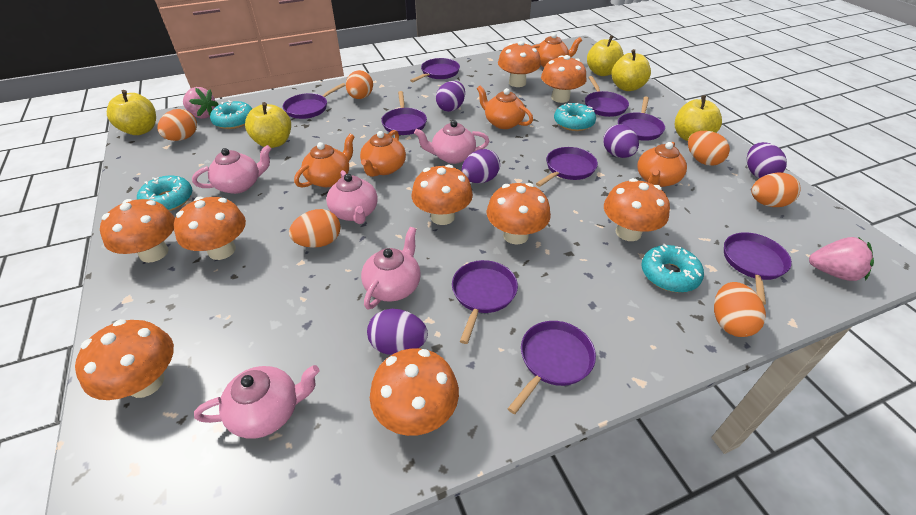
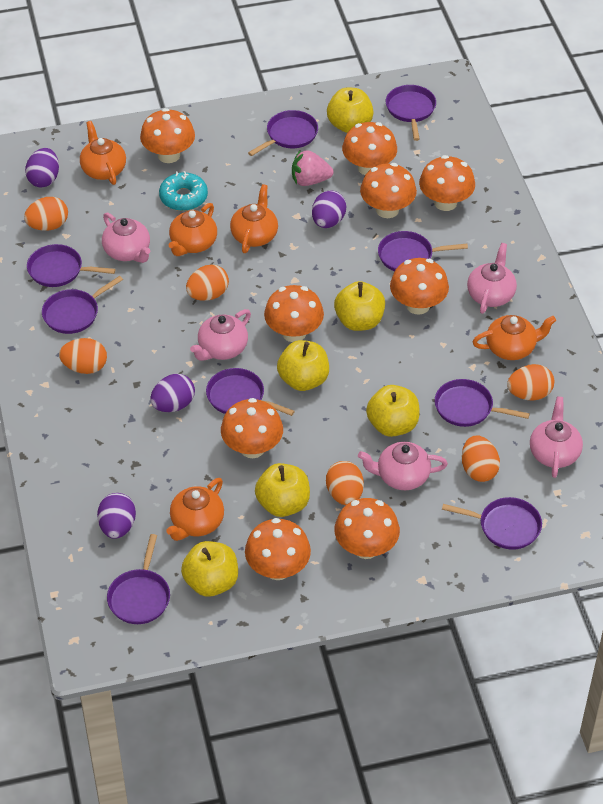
pink strawberry: 2 -> 1
purple egg: 5 -> 4
turquoise donut: 4 -> 1
yellow apple: 5 -> 6

